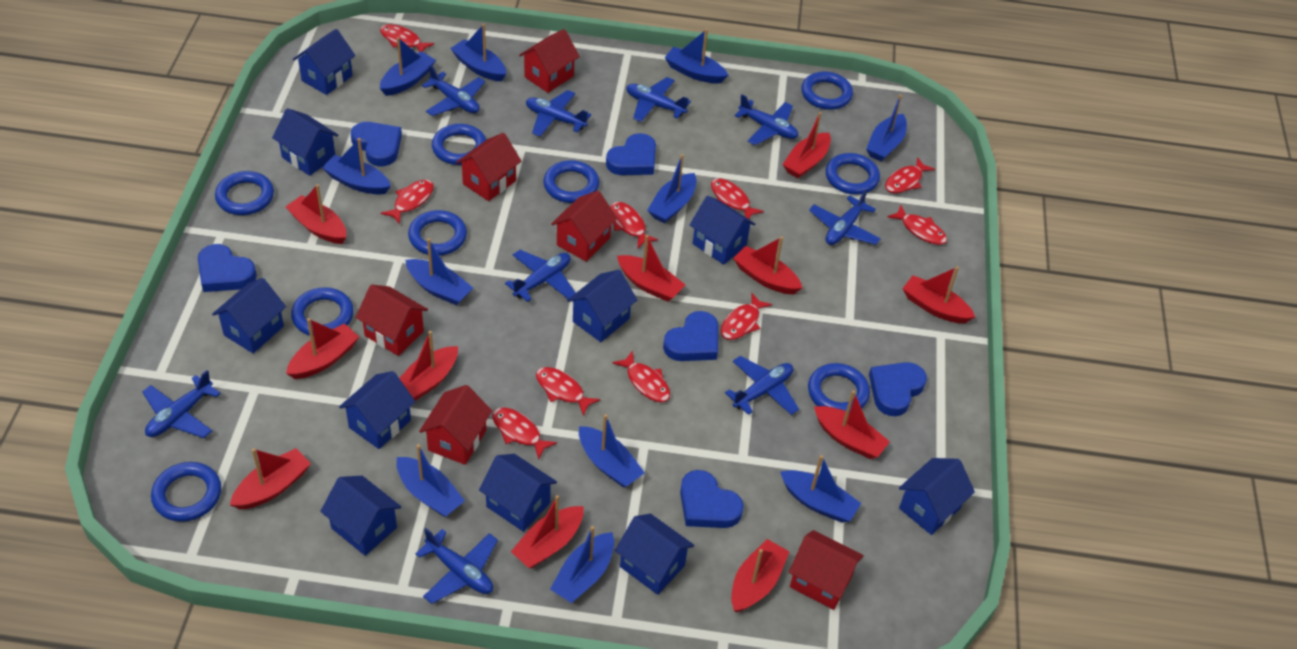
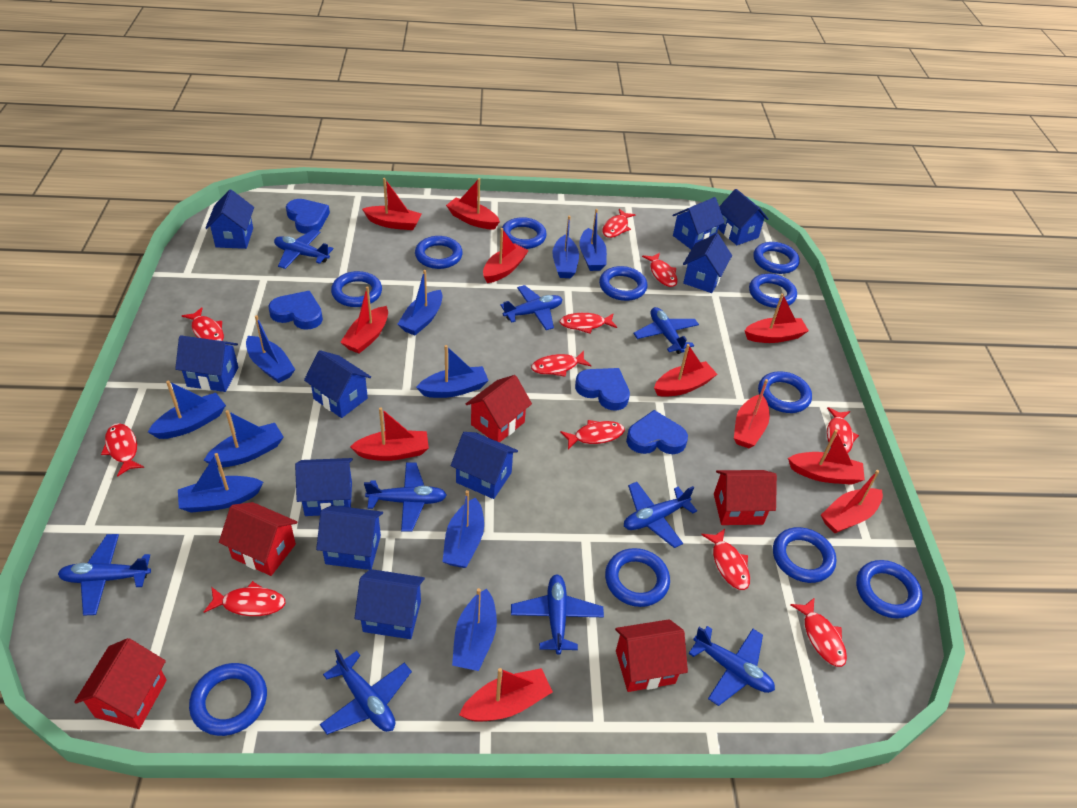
blue boat: 11 -> 10
blue heart: 6 -> 4
blue ring: 9 -> 11
red fish: 10 -> 11
red house: 6 -> 5

